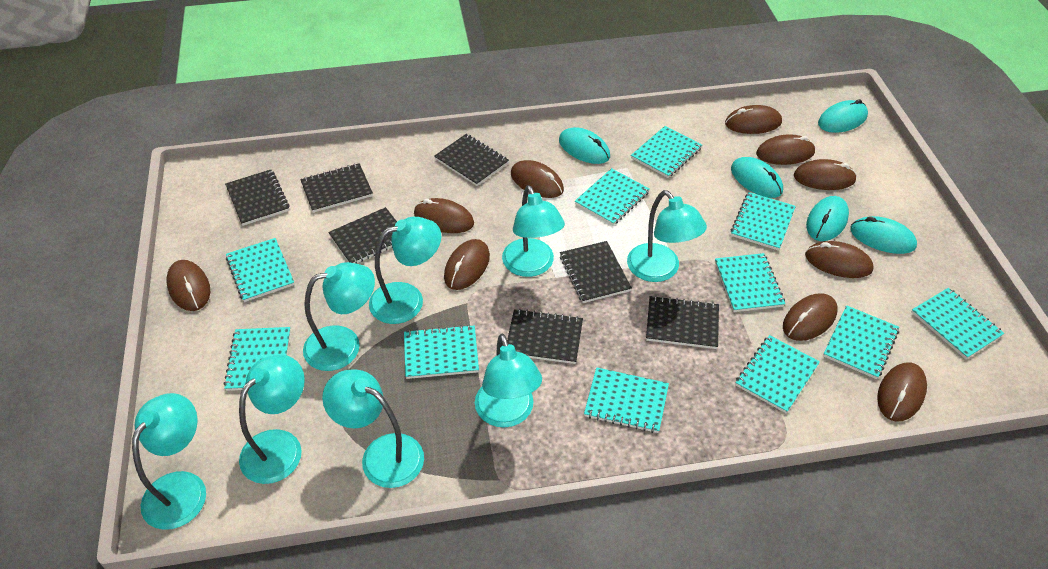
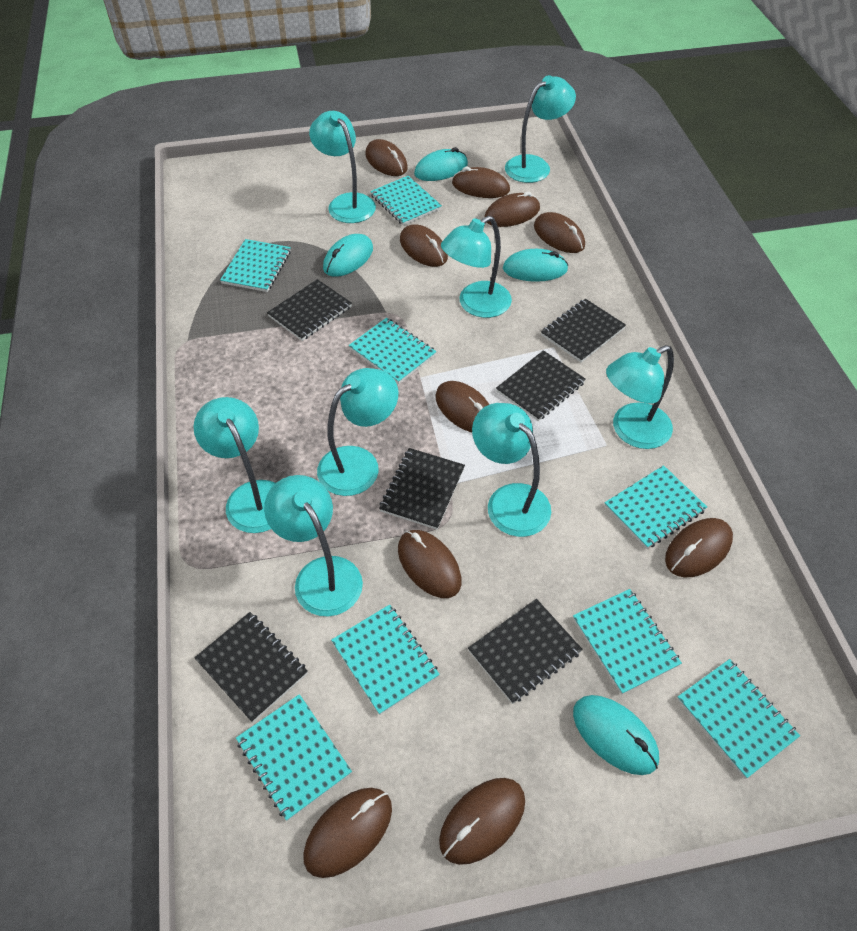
black notebook: 7 -> 6
turquoise mouse: 5 -> 4
turquoise notebook: 11 -> 8

